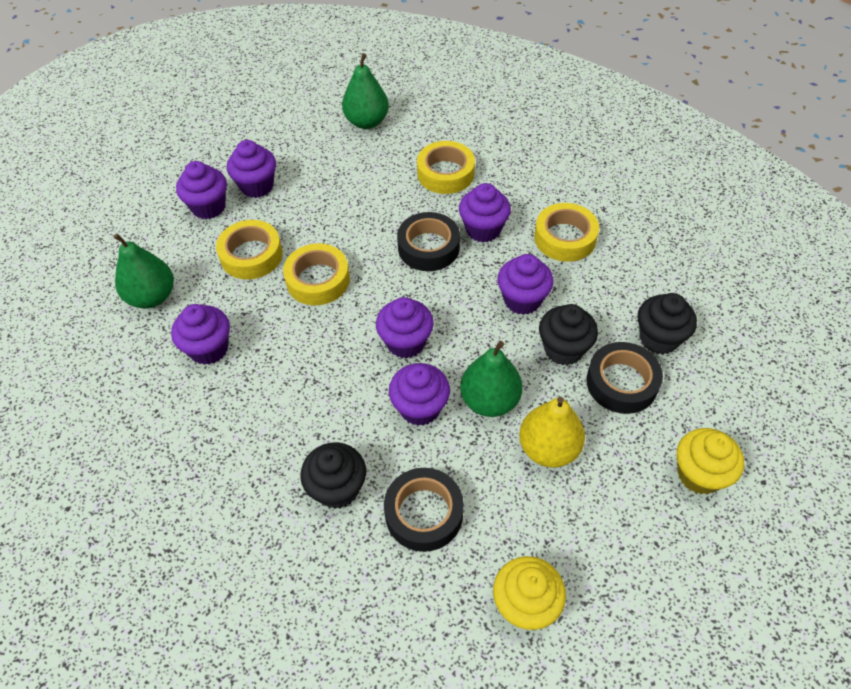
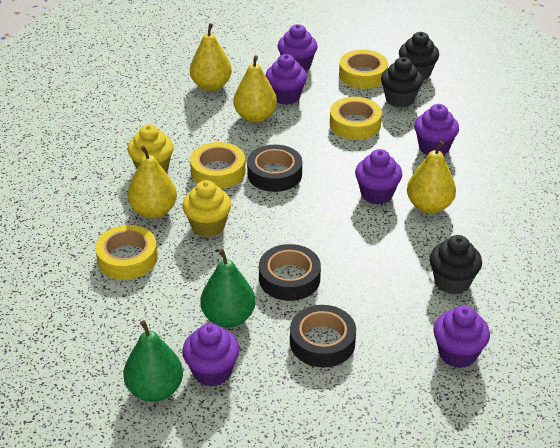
green pear: 3 -> 2
purple cupcake: 7 -> 6
yellow pear: 1 -> 4

